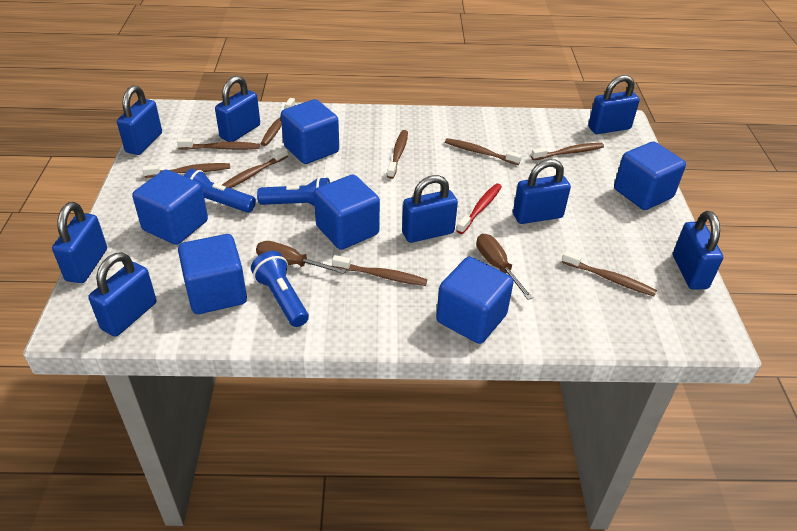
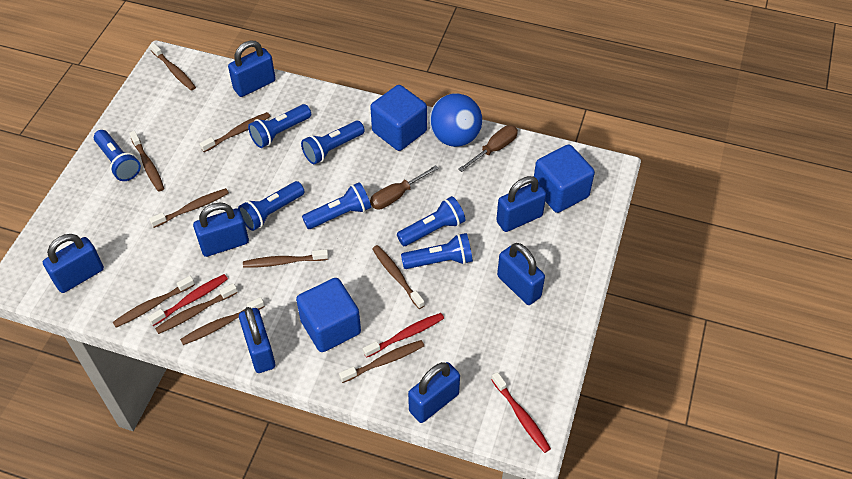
blue ball: 0 -> 1
blue cube: 6 -> 3
blue flashlight: 3 -> 7
blue padlock: 8 -> 7
brown toothbrush: 9 -> 10
red toothbrush: 1 -> 3

